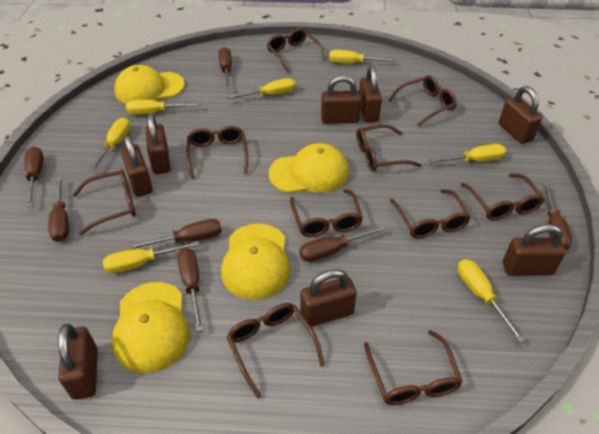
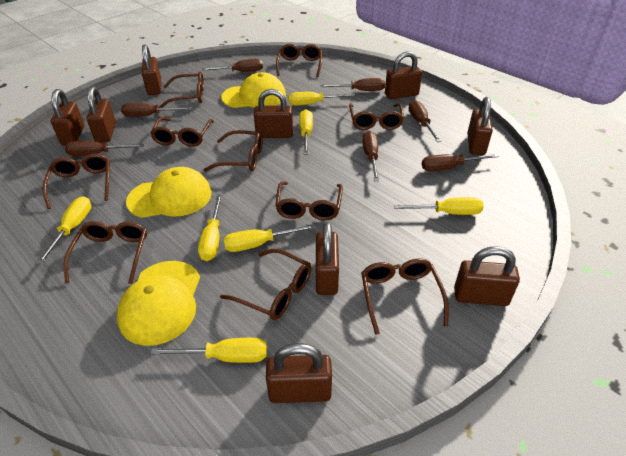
brown padlock: 8 -> 9
yellow cap: 4 -> 3

